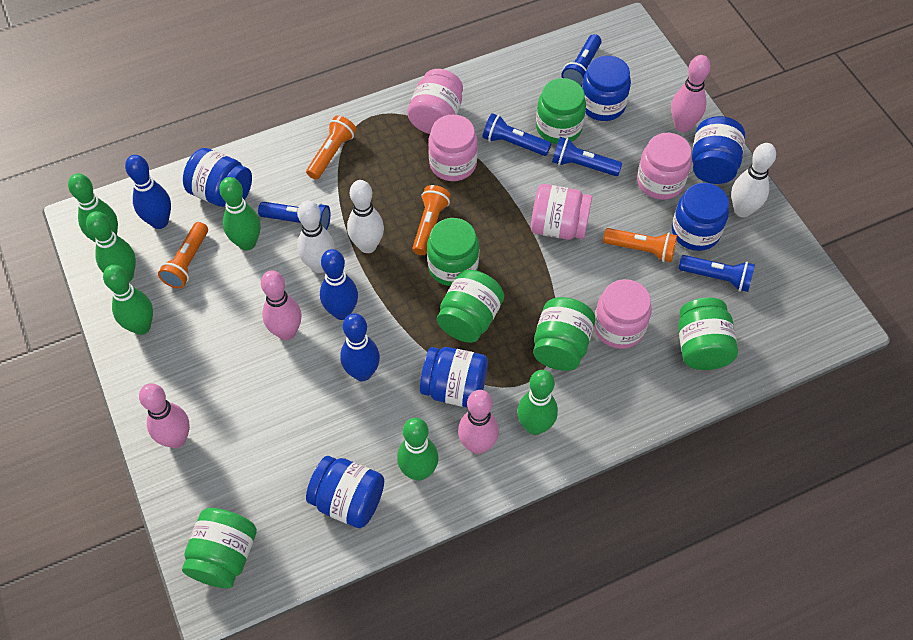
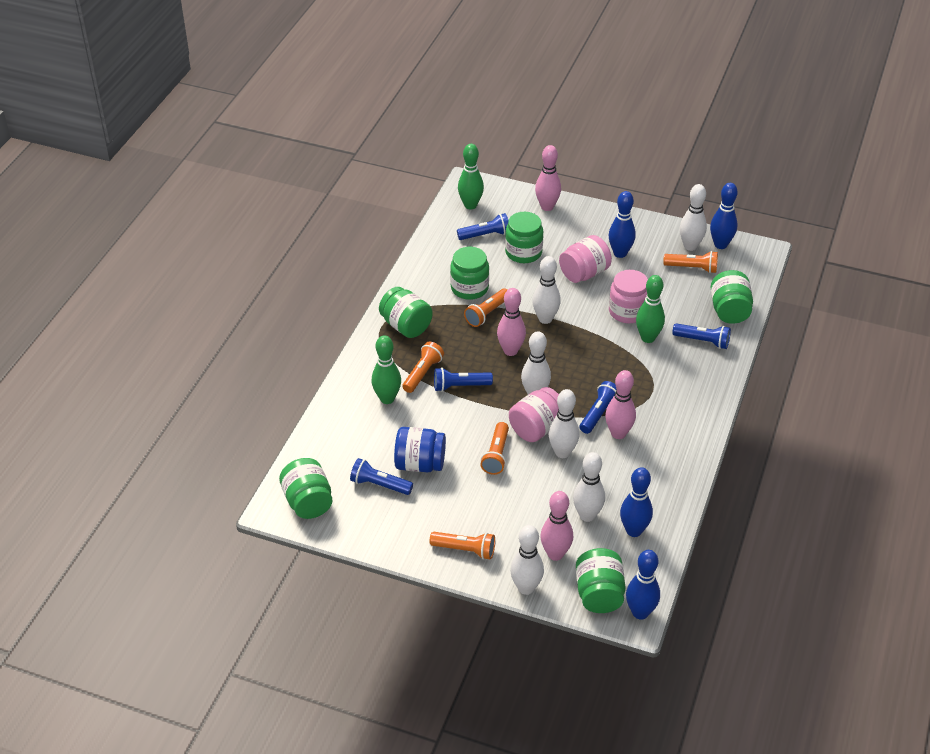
blue bowling pin: 3 -> 4
blue jar: 6 -> 1
green bowling pin: 6 -> 3
orange flashlight: 4 -> 5
pink jar: 5 -> 3
white bowling pin: 3 -> 6

